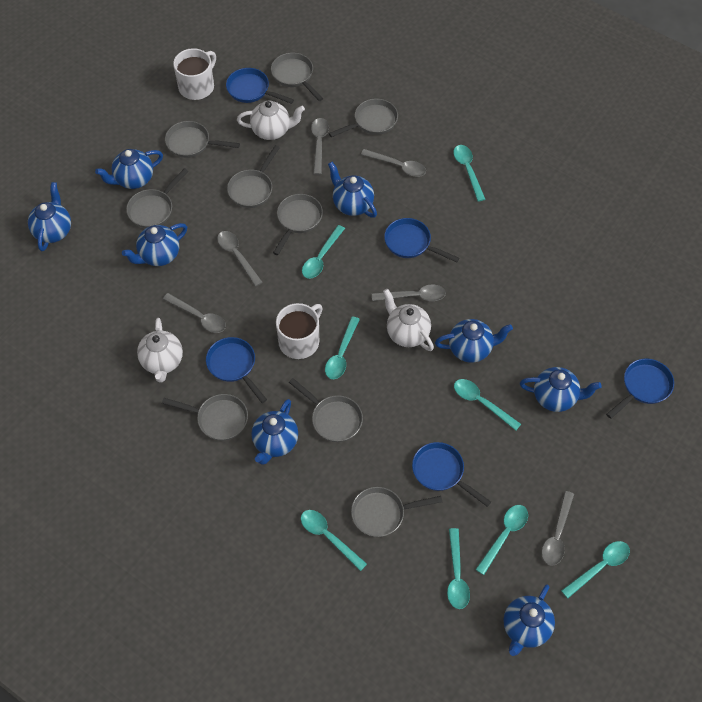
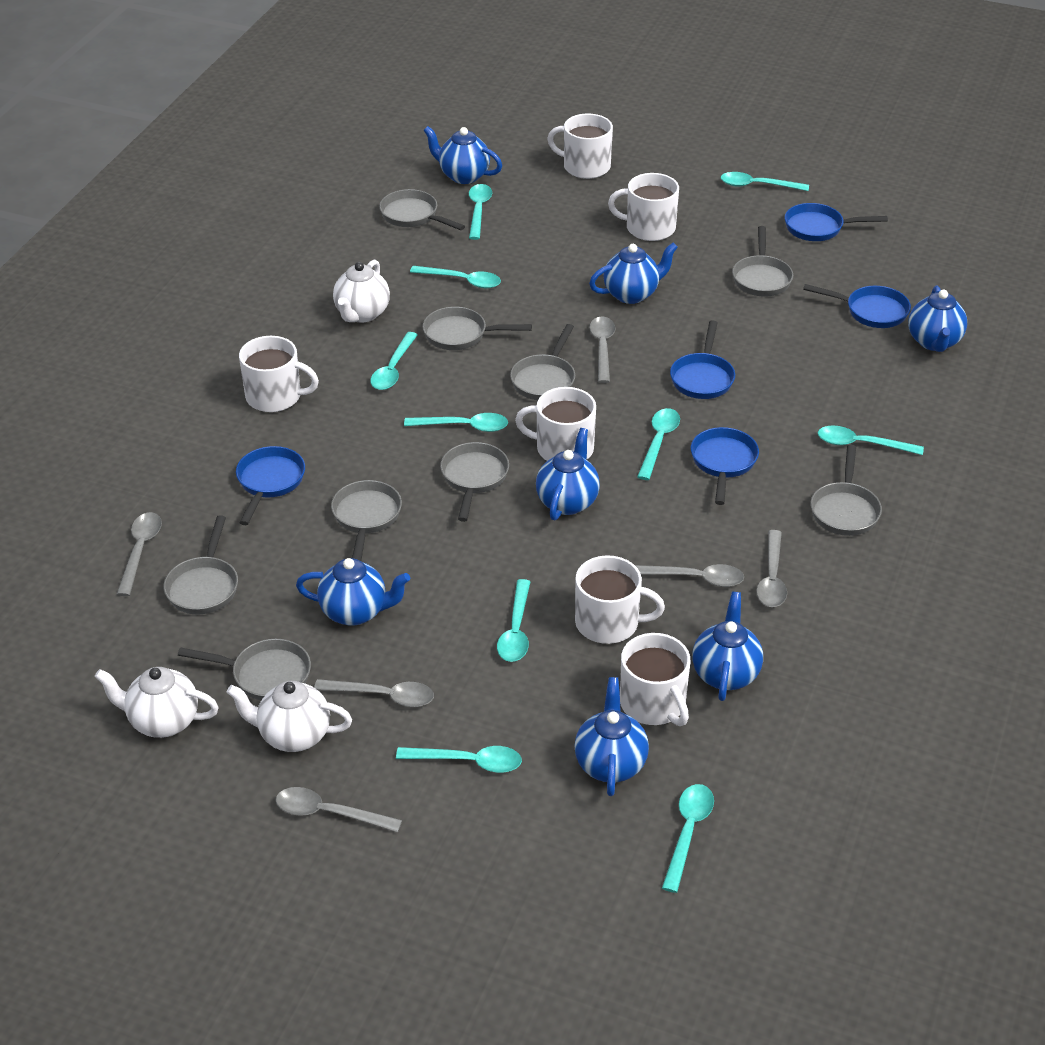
blue teapot: 8 -> 7
turquoise spoon: 8 -> 10
white mug: 2 -> 6

